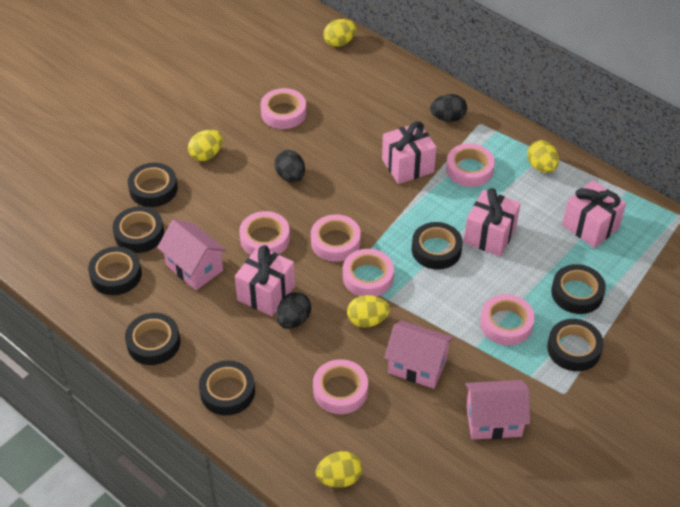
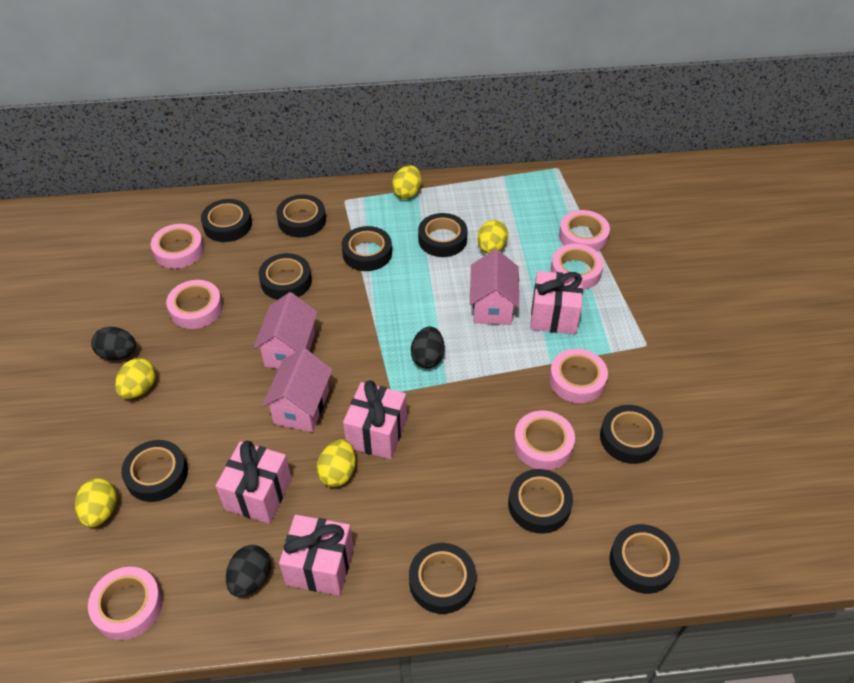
black tape: 8 -> 10

